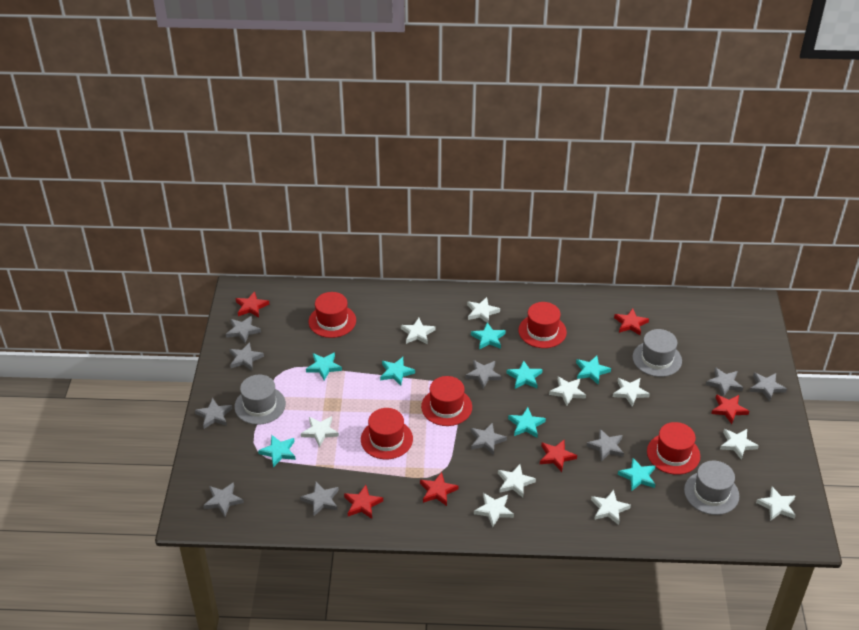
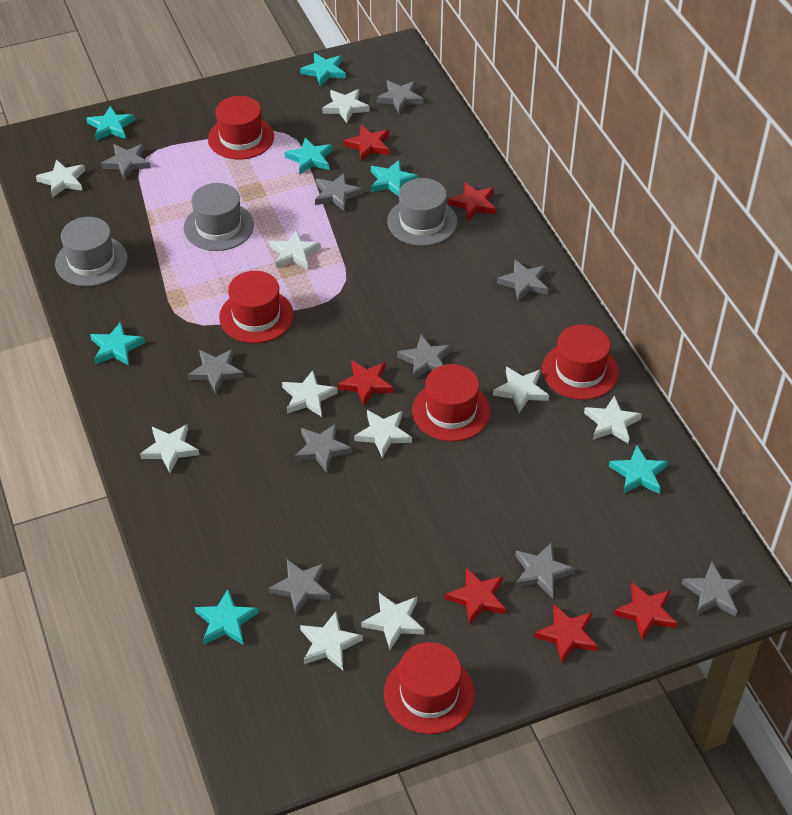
turquoise star: 8 -> 7

